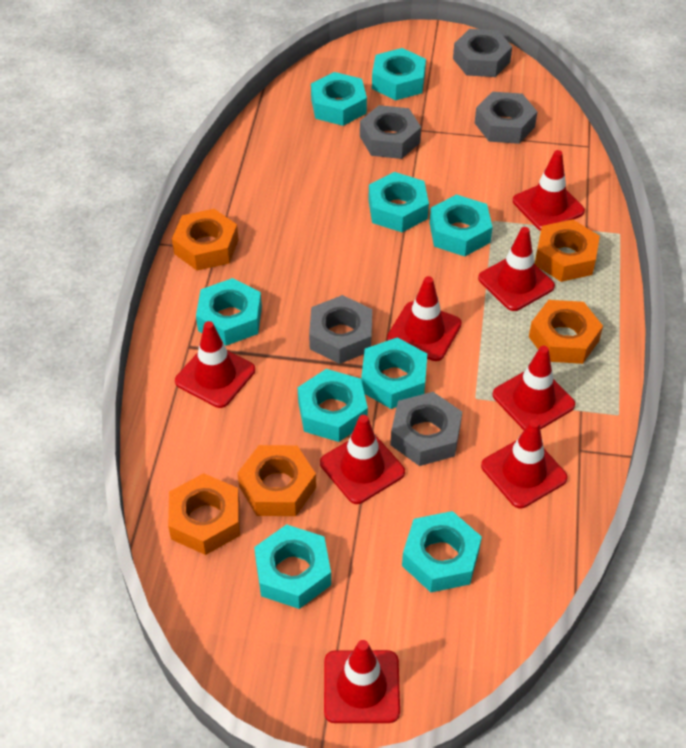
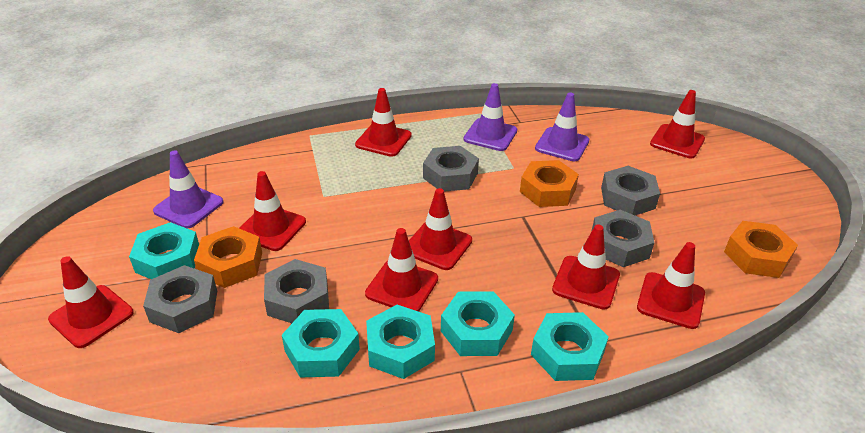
orange nut: 5 -> 3
purple traffic cone: 0 -> 3
turquoise nut: 9 -> 5

